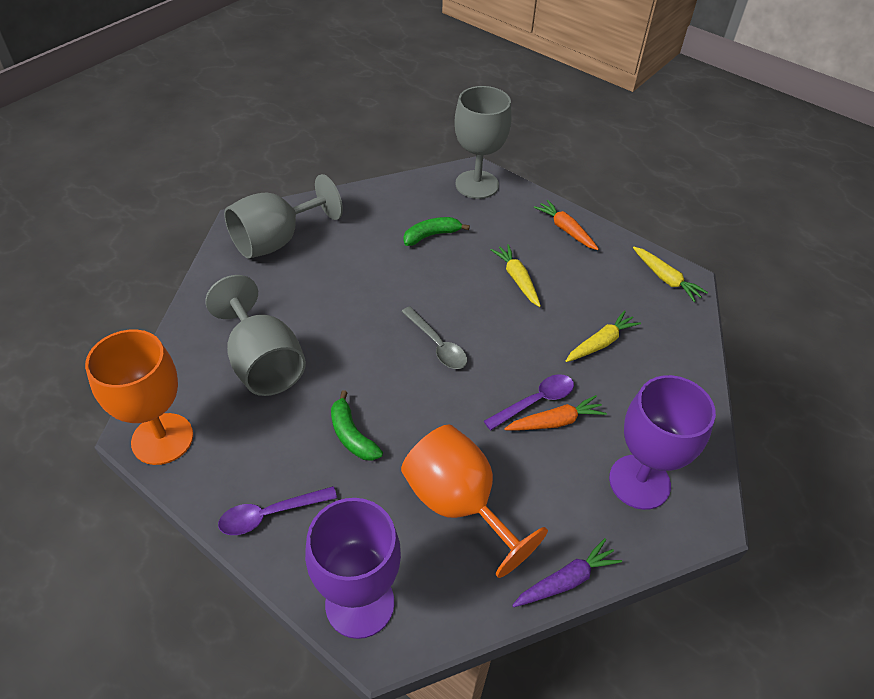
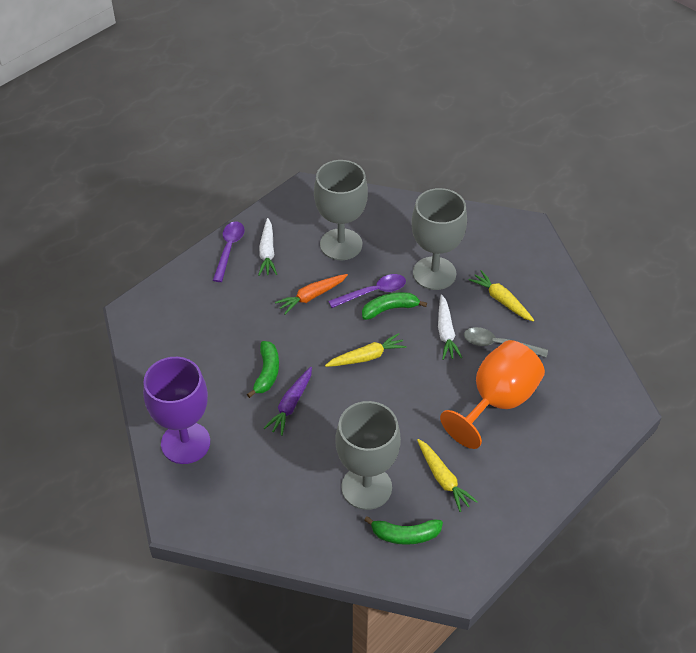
green banana: 2 -> 3
orange carrot: 2 -> 1
orange goblet: 2 -> 1
purple goblet: 2 -> 1
white carrot: 0 -> 2

